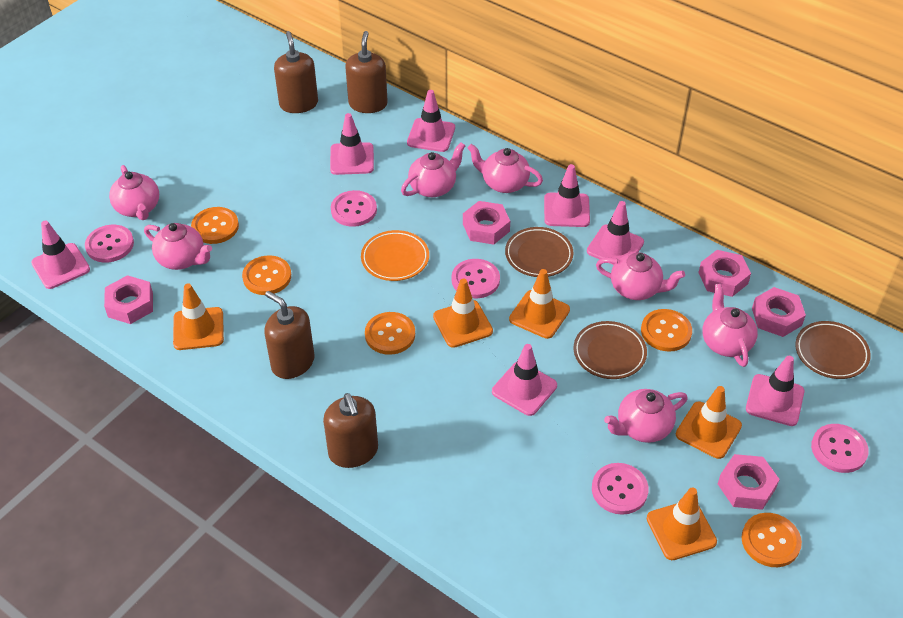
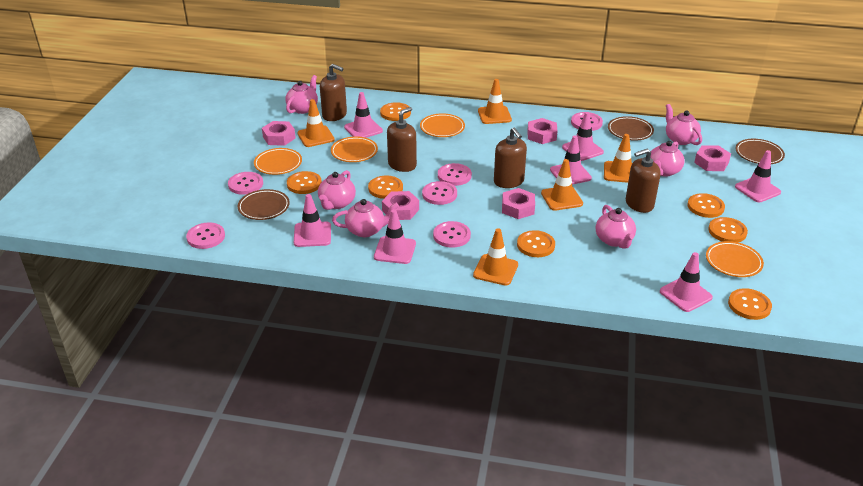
orange button: 5 -> 7
orange plate: 1 -> 4
pink button: 5 -> 6
pink teapot: 7 -> 6

